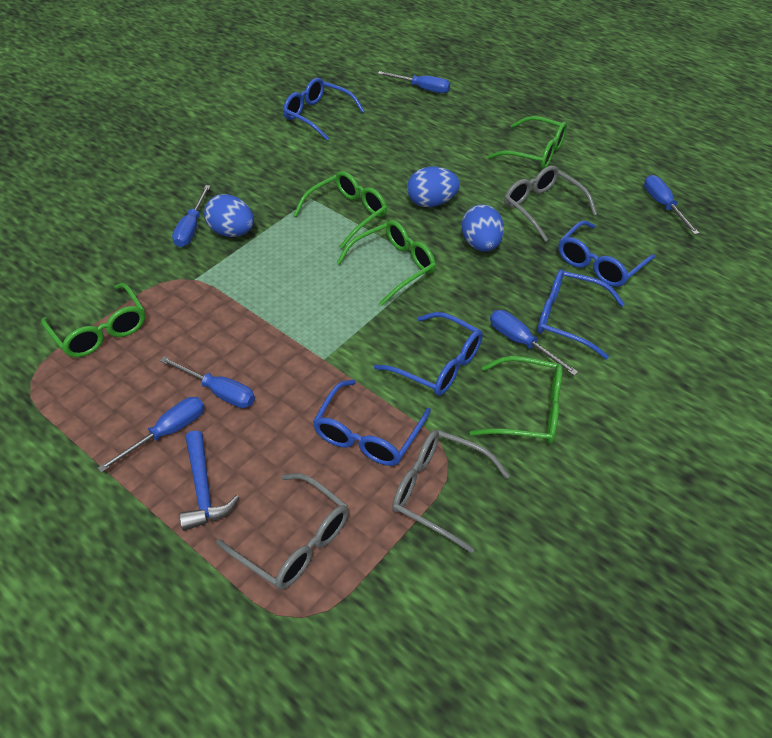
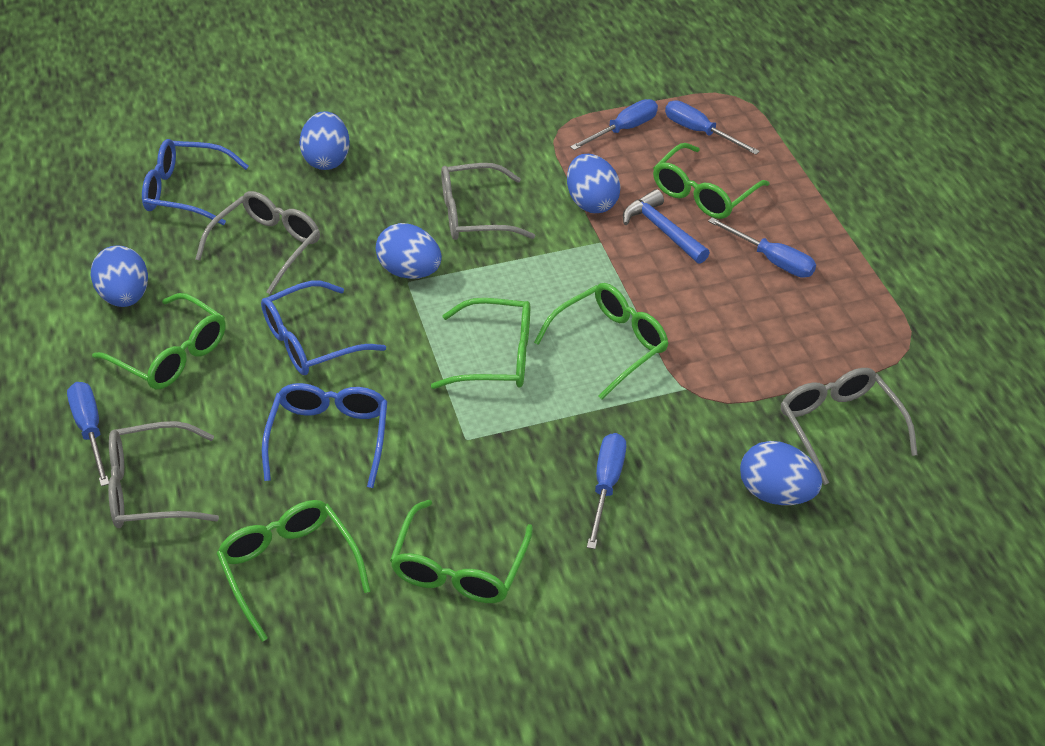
blue egg: 3 -> 5
blue glasses: 5 -> 3
blue screwdriver: 6 -> 5
green glasses: 5 -> 6
grey glasses: 3 -> 4

